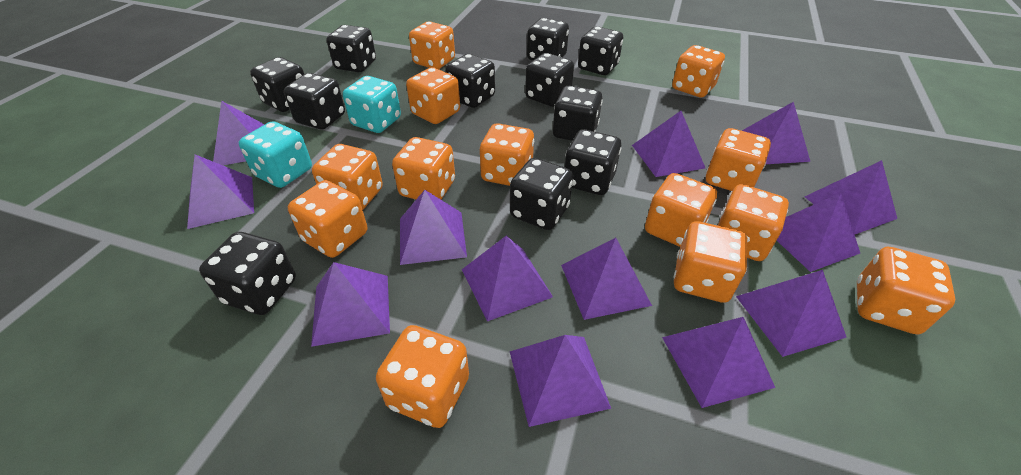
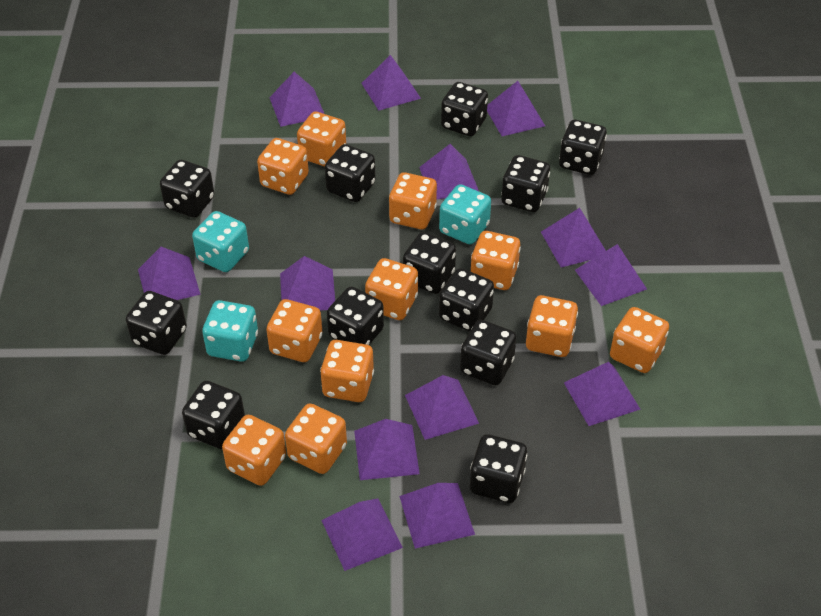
black dice: 11 -> 12
orange dice: 13 -> 11
turquoise dice: 2 -> 3

